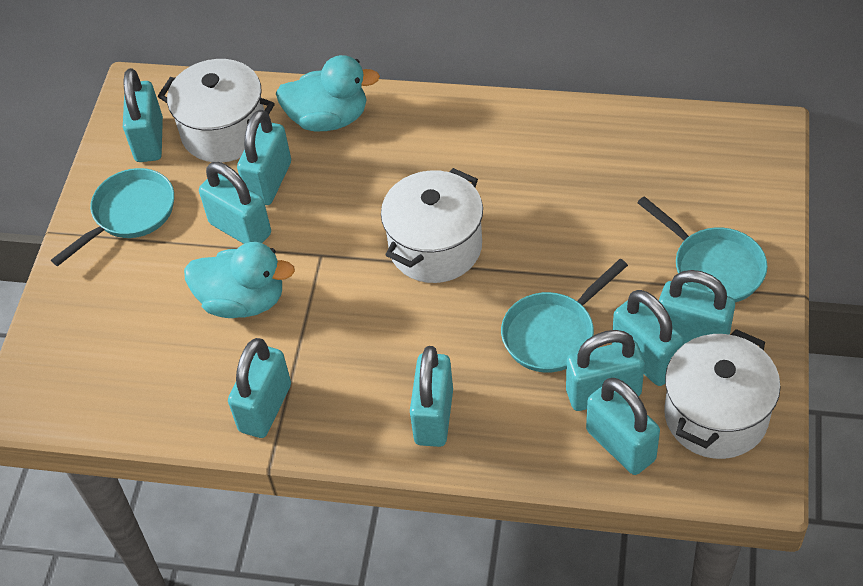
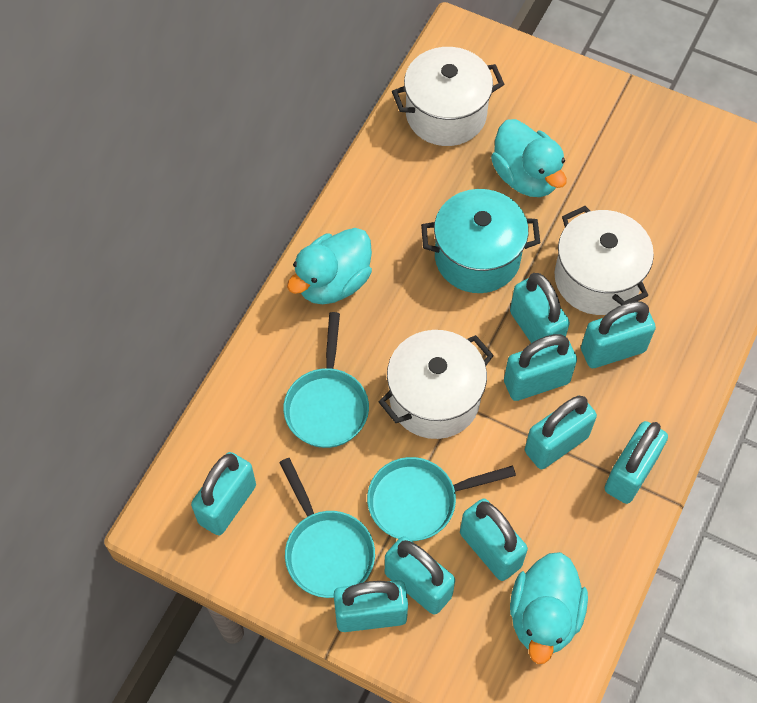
turquoise duck: 2 -> 3
turquoise pot: 0 -> 1

